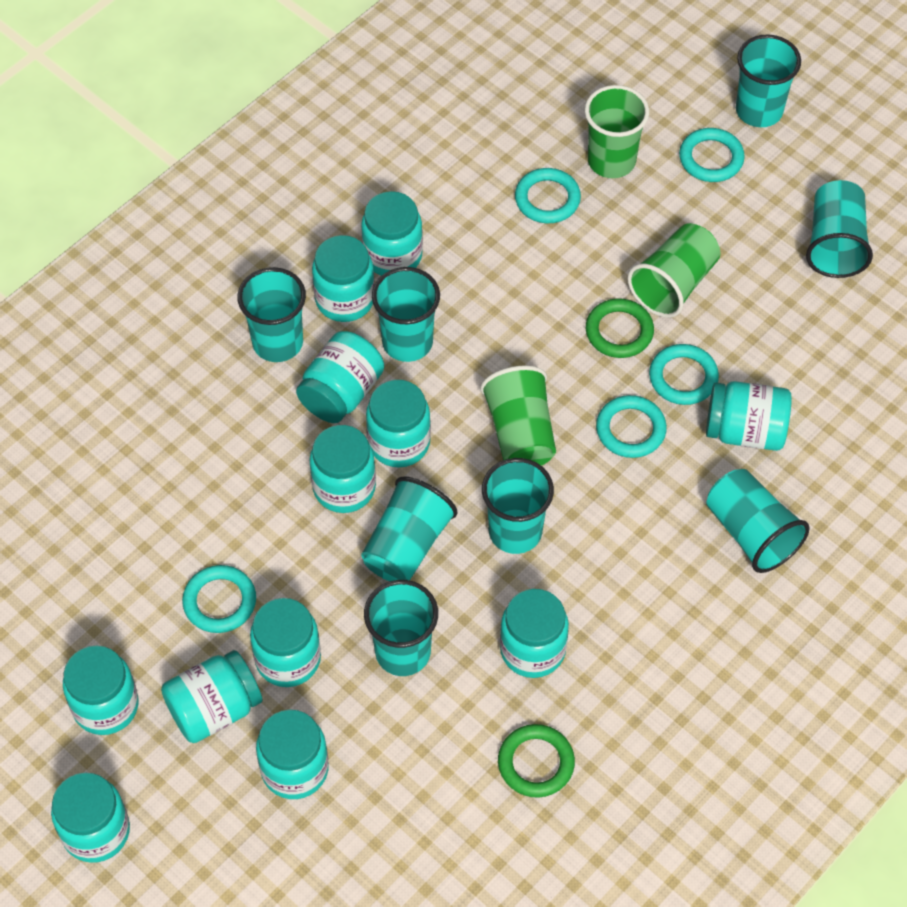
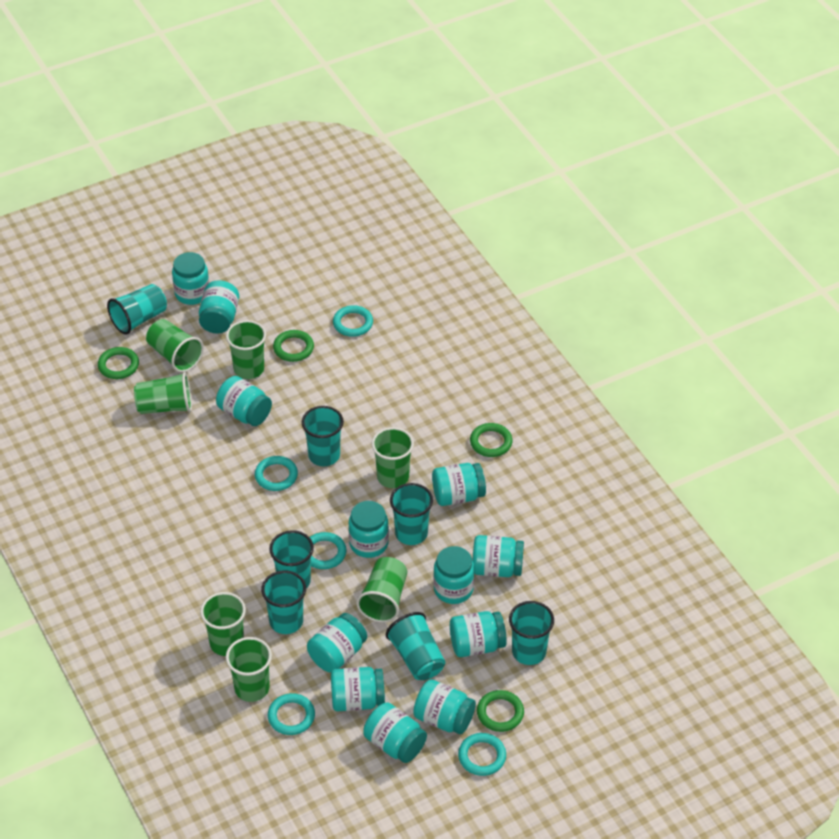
green cup: 3 -> 7
green ring: 2 -> 4
turquoise cup: 8 -> 7

